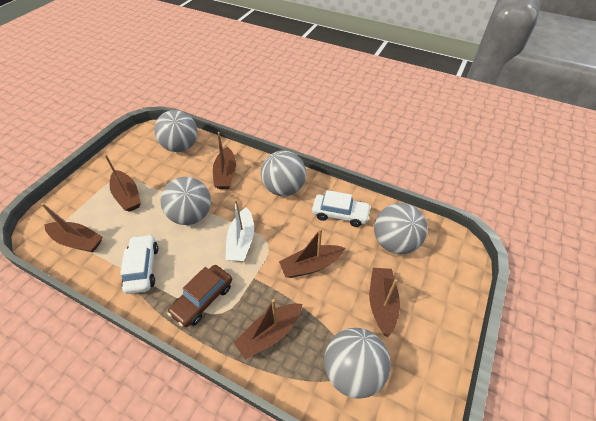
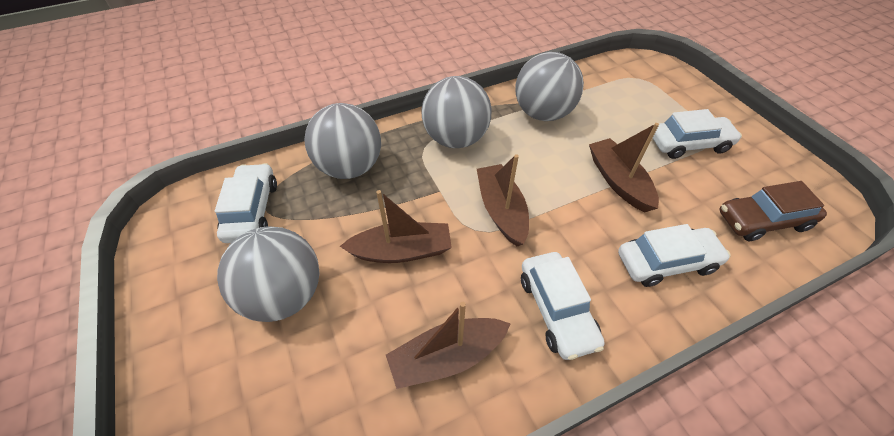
brown boat: 6 -> 4
grey ball: 5 -> 4
white boat: 1 -> 0
white car: 2 -> 4

